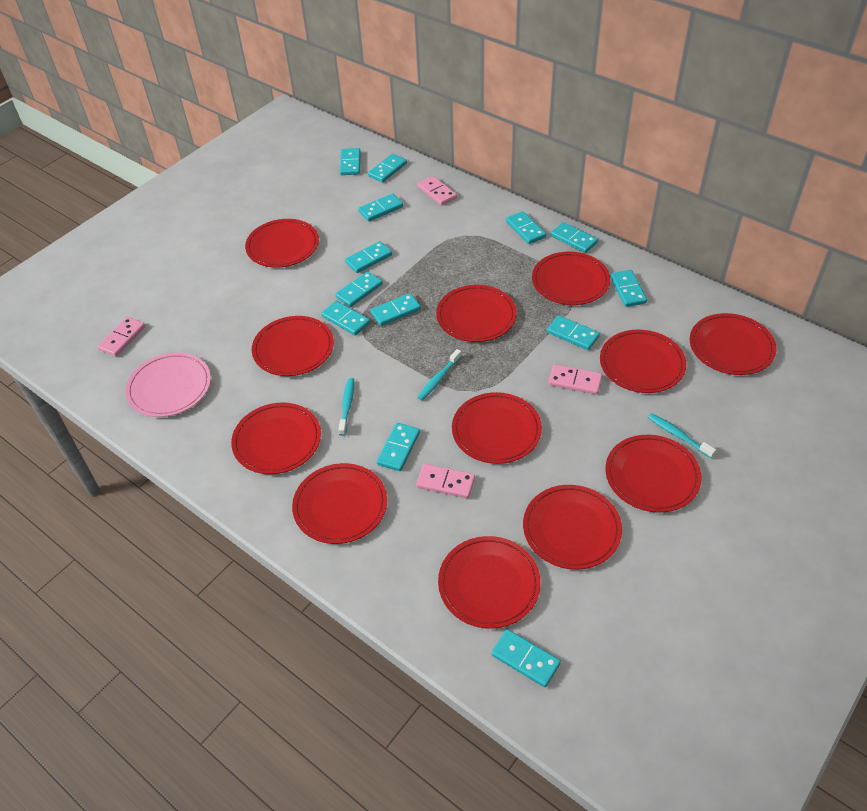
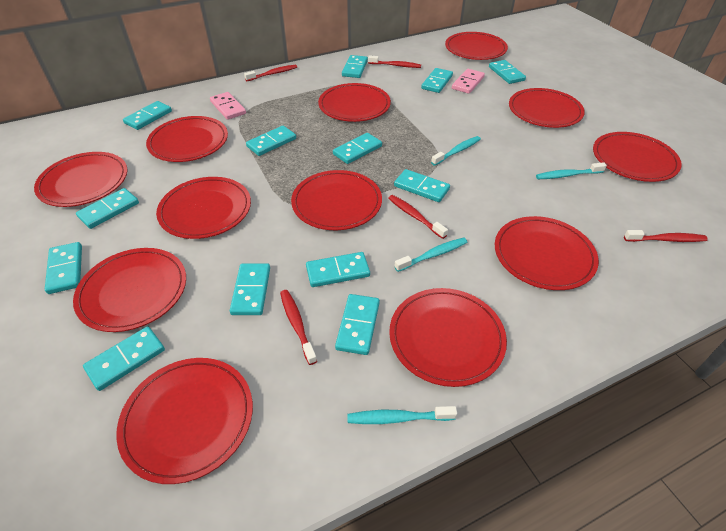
pink domino: 4 -> 2
pink plate: 1 -> 0
red toothbrush: 0 -> 5
turquoise toothbrush: 3 -> 4

